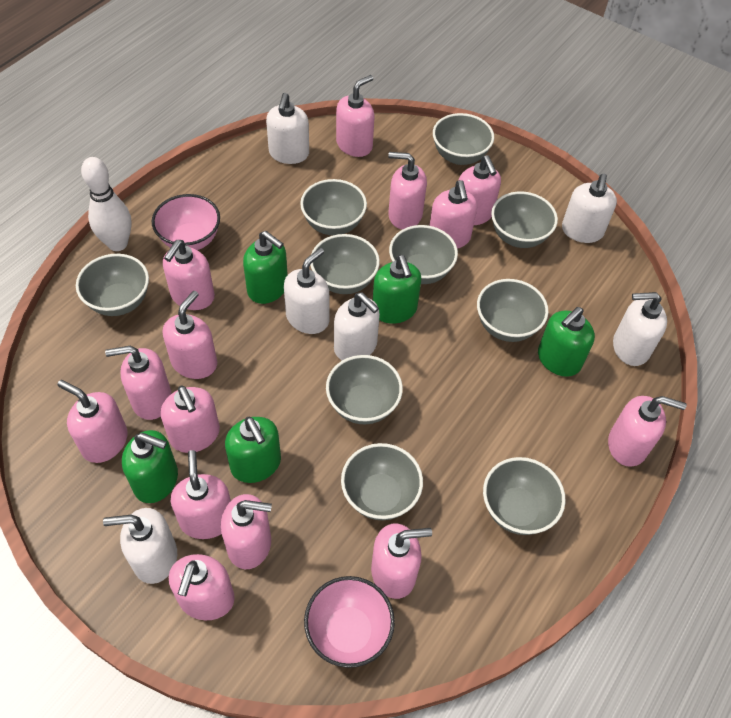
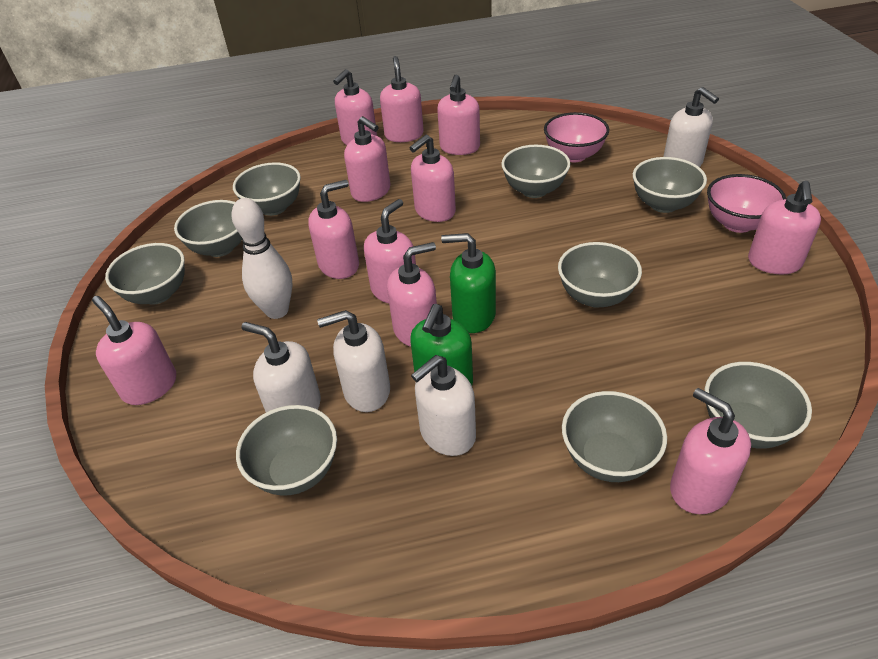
green soap dispenser: 5 -> 2
grey bowl: 10 -> 9
pink soap dispenser: 14 -> 11
white soap dispenser: 6 -> 4

